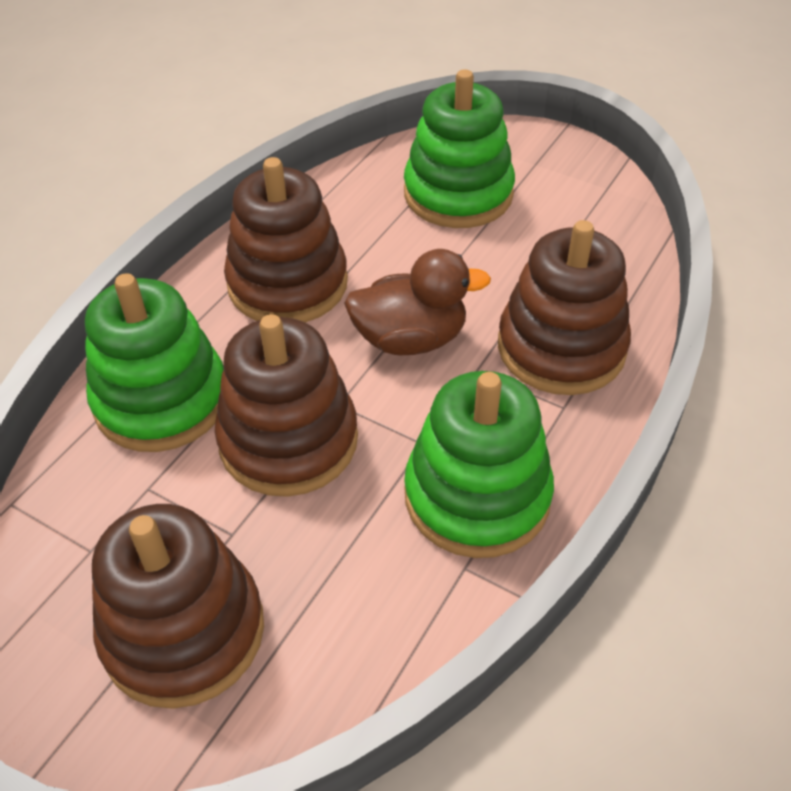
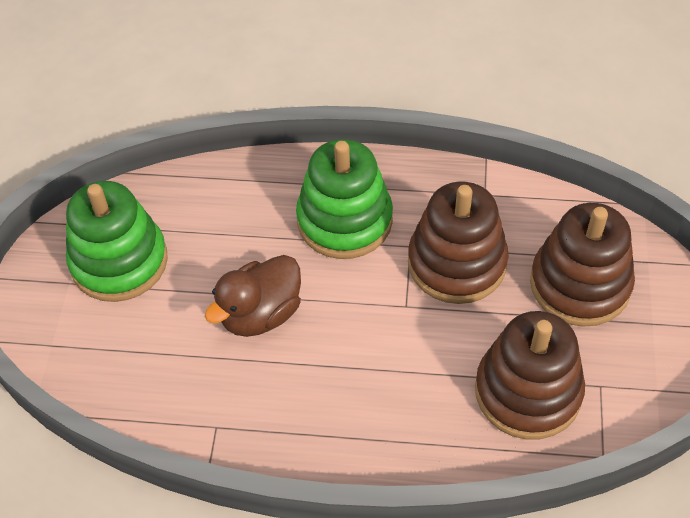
brown stacking toy: 4 -> 3
green stacking toy: 3 -> 2

